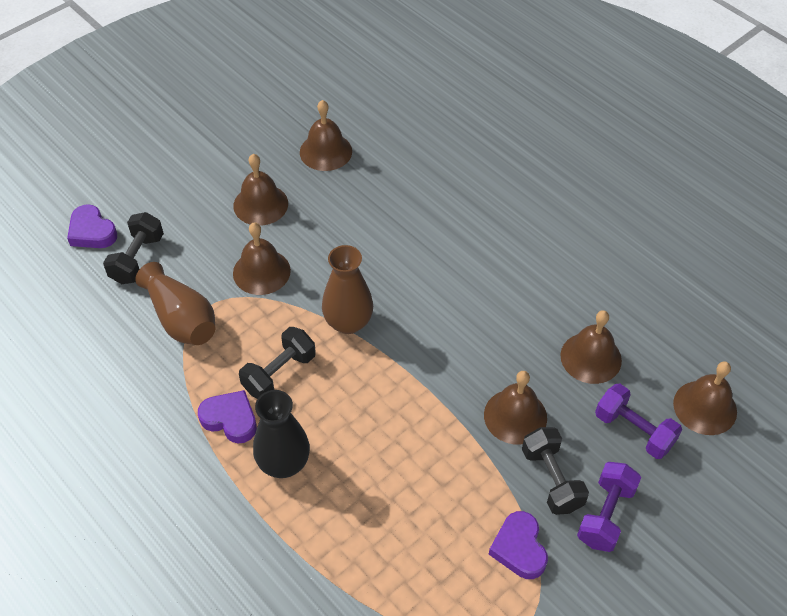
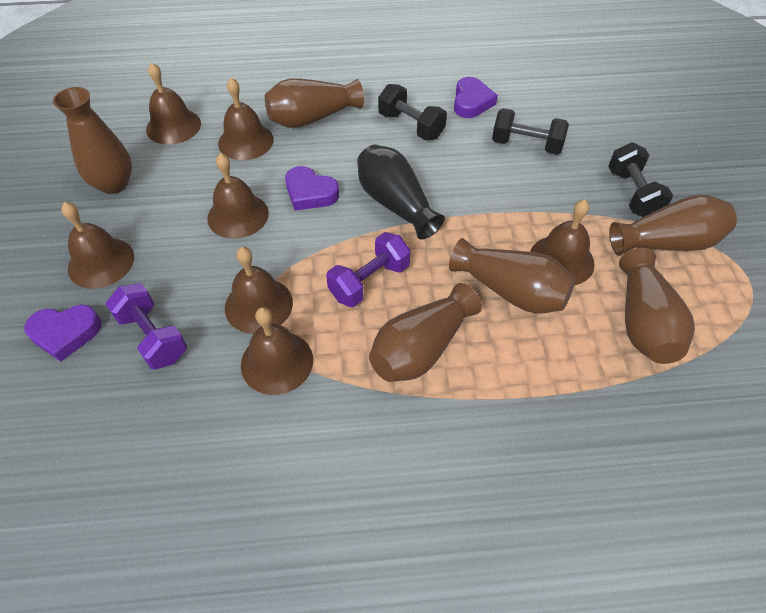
brown bell: 6 -> 7
brown vase: 2 -> 6

